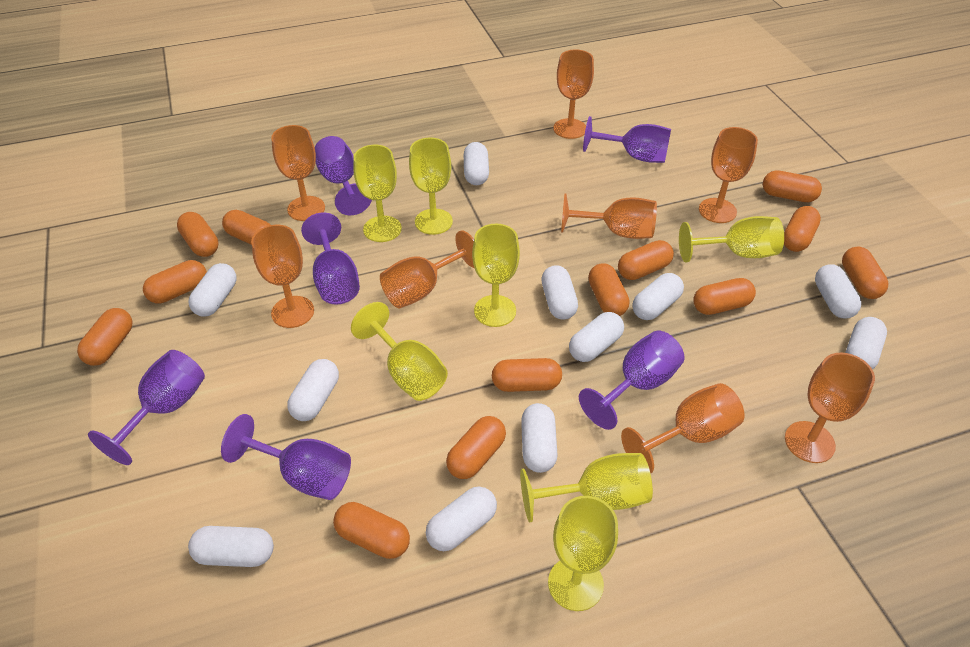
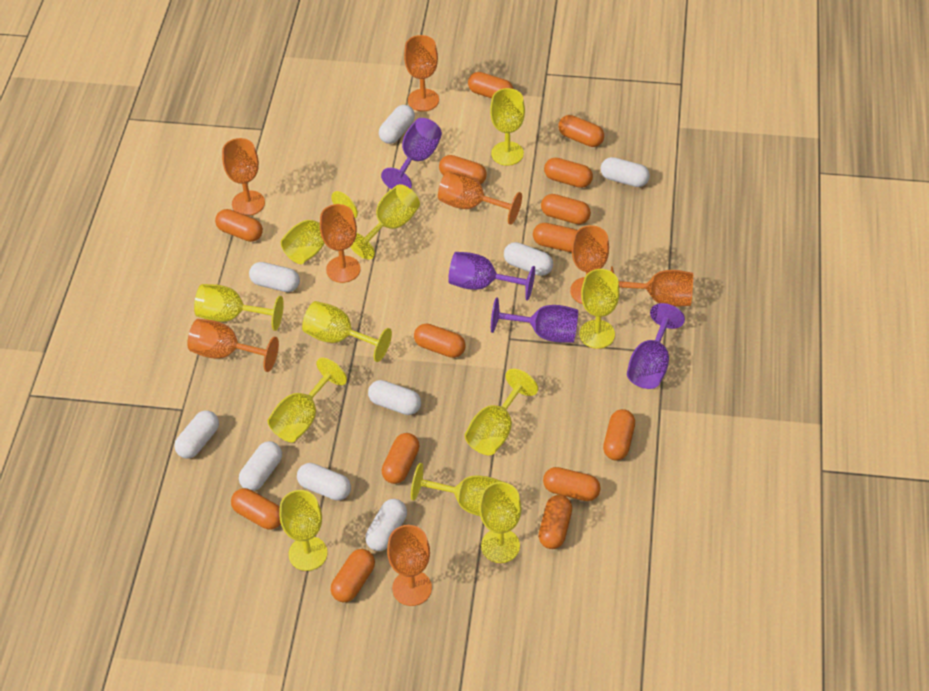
orange capsule: 13 -> 14
purple goblet: 6 -> 4
white capsule: 11 -> 9
yellow goblet: 7 -> 11

